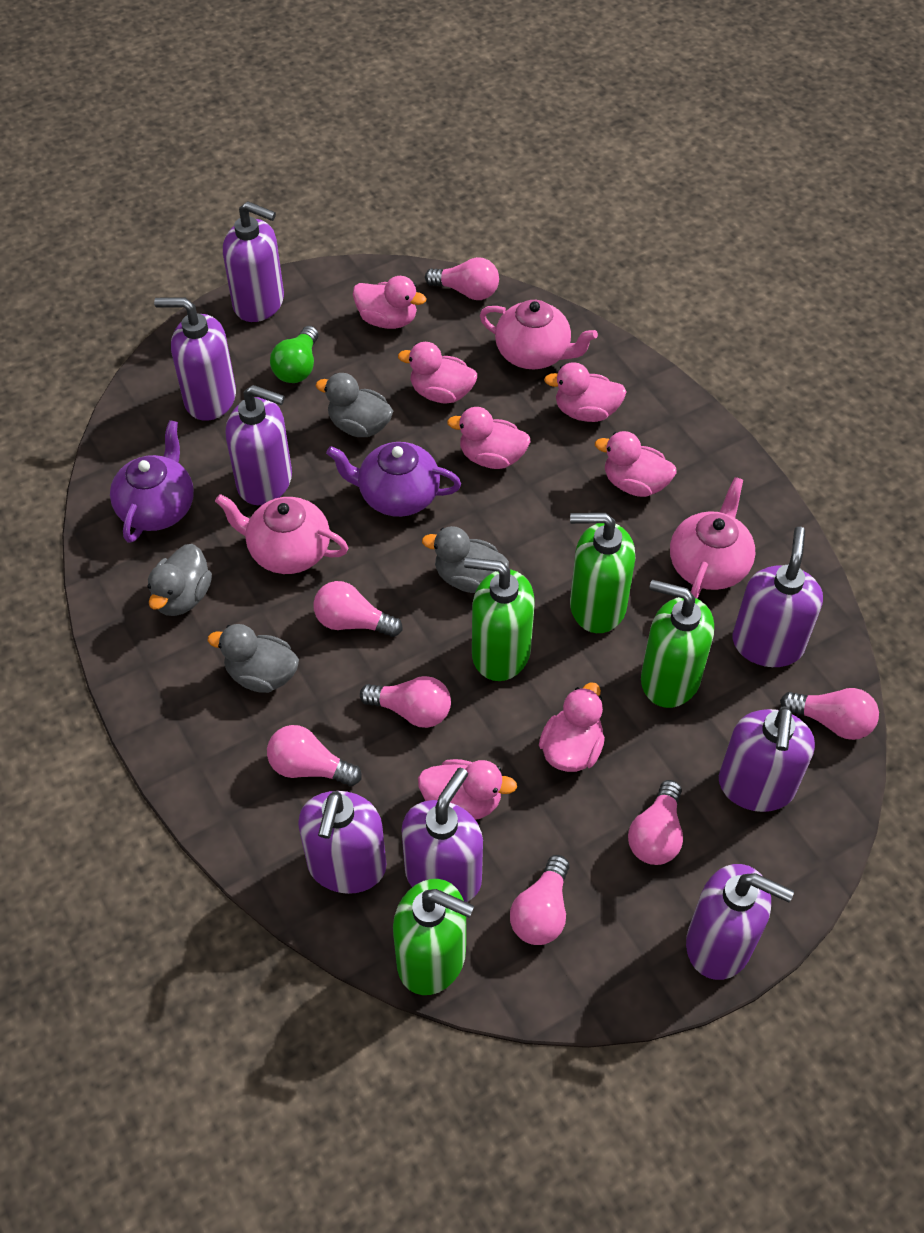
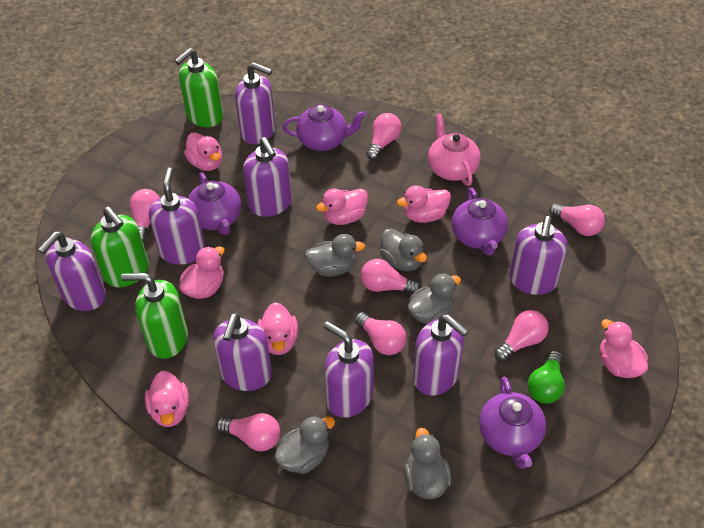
green soap dispenser: 4 -> 3
grey duck: 4 -> 5
pink teapot: 3 -> 1
purple teapot: 2 -> 4

